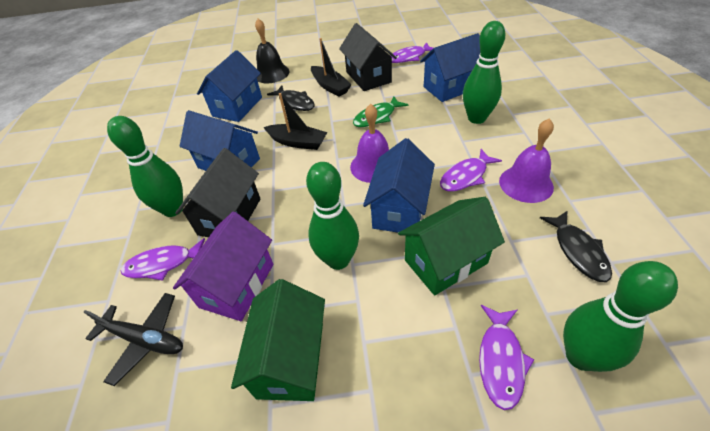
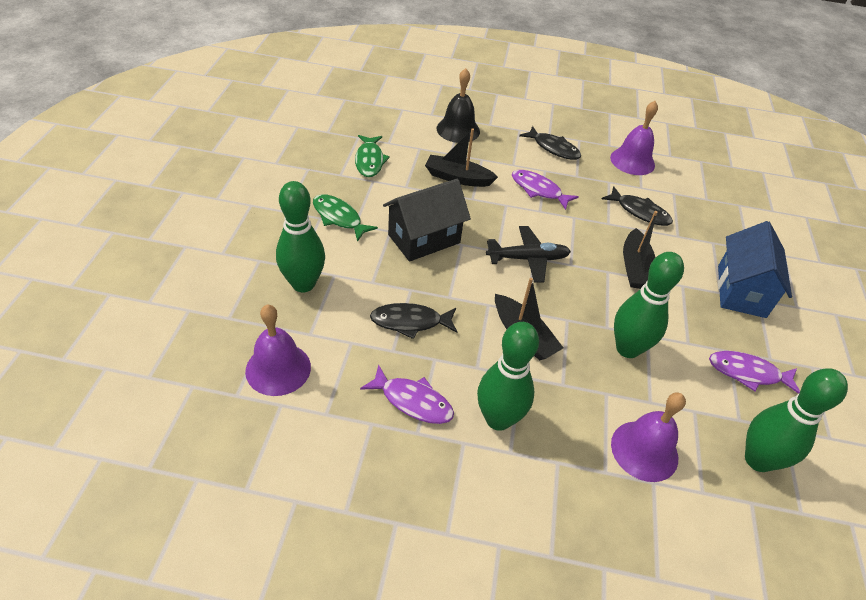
black boat: 2 -> 3
black fish: 2 -> 3
black house: 2 -> 1
blue house: 4 -> 1
green fish: 1 -> 2
green house: 2 -> 0
purple bell: 2 -> 3
purple fish: 4 -> 3
purple house: 1 -> 0

